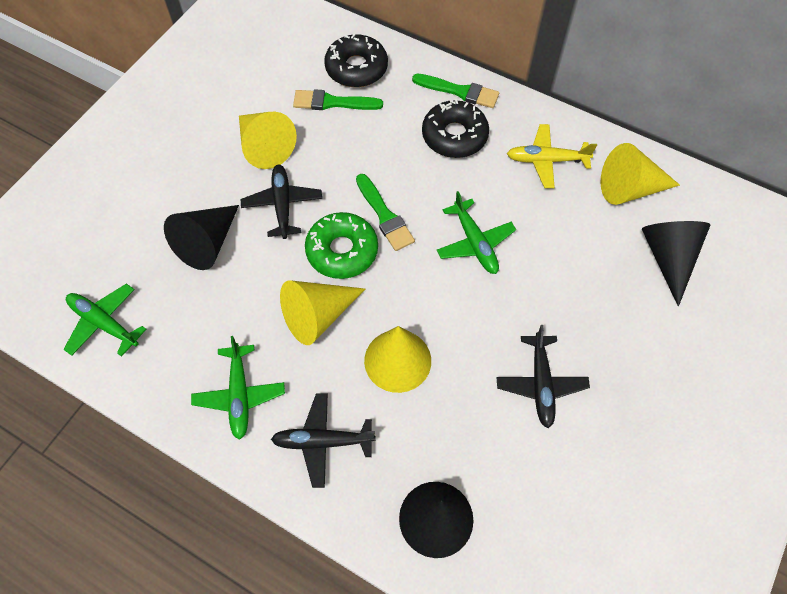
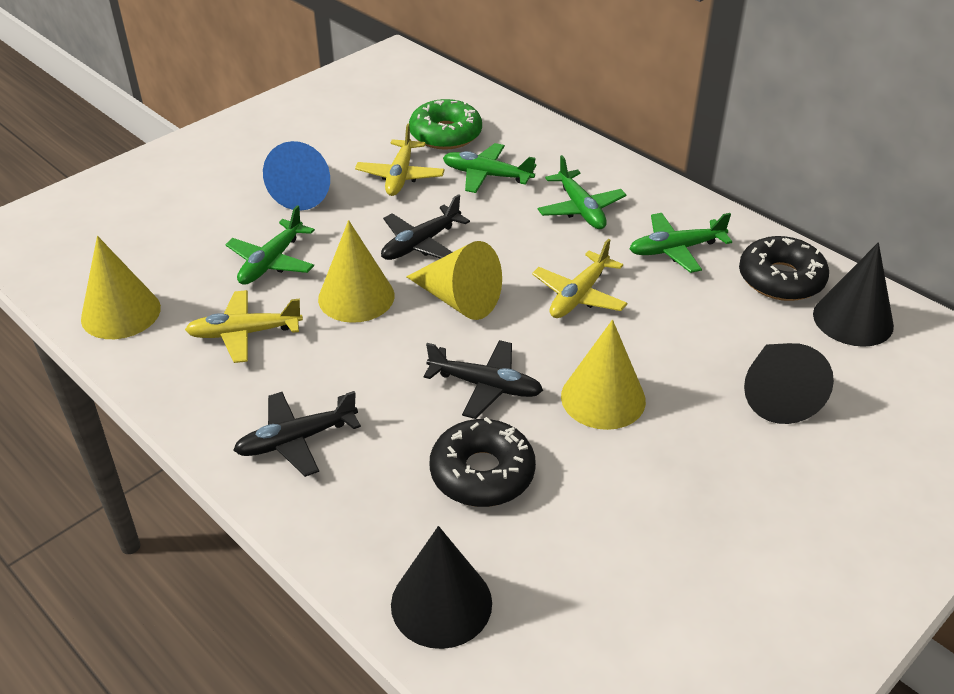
blue cone: 0 -> 1
green brush: 3 -> 0
green plane: 3 -> 4
yellow plane: 1 -> 3

